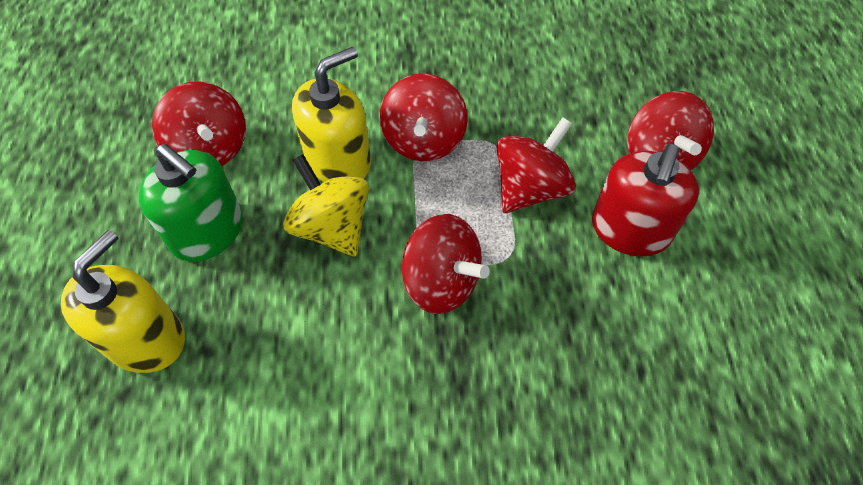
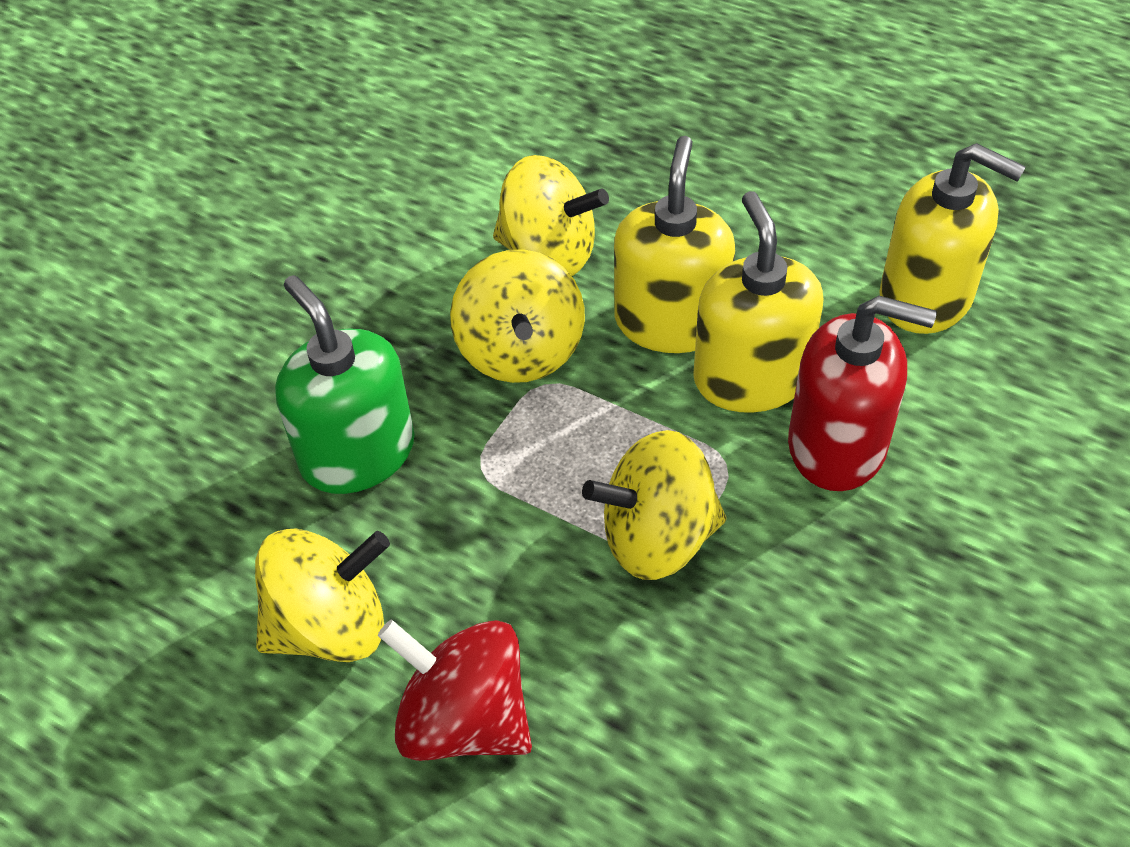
red spinning top: 5 -> 1
yellow soap dispenser: 2 -> 3
yellow spinning top: 1 -> 4

